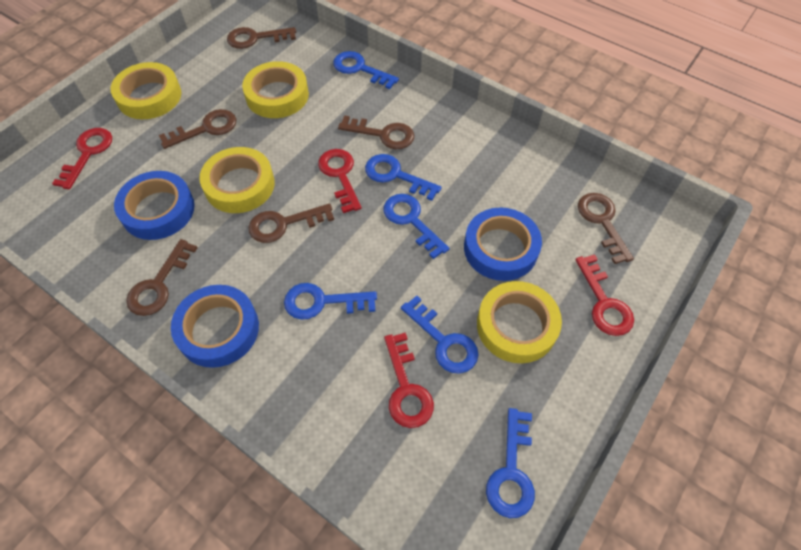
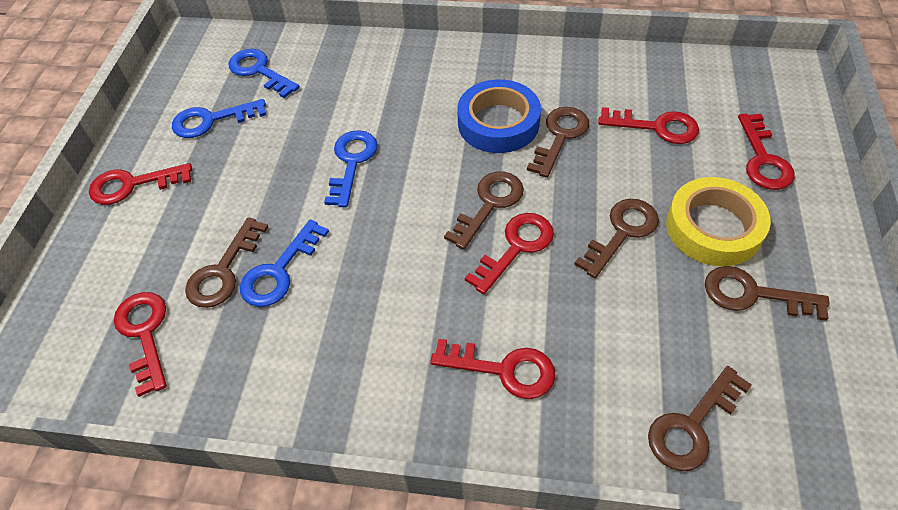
blue key: 6 -> 4
blue tape: 3 -> 1
red key: 4 -> 6
yellow tape: 4 -> 1

